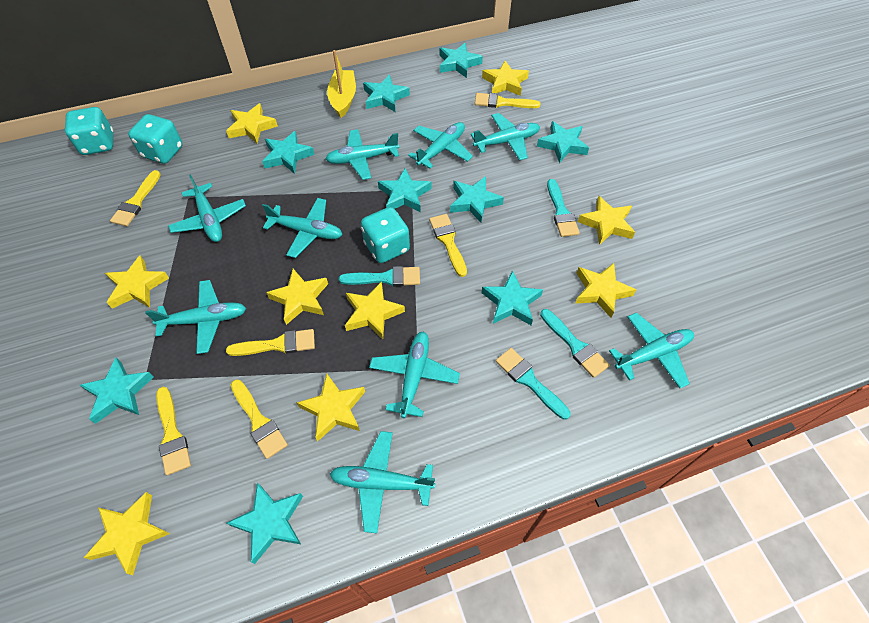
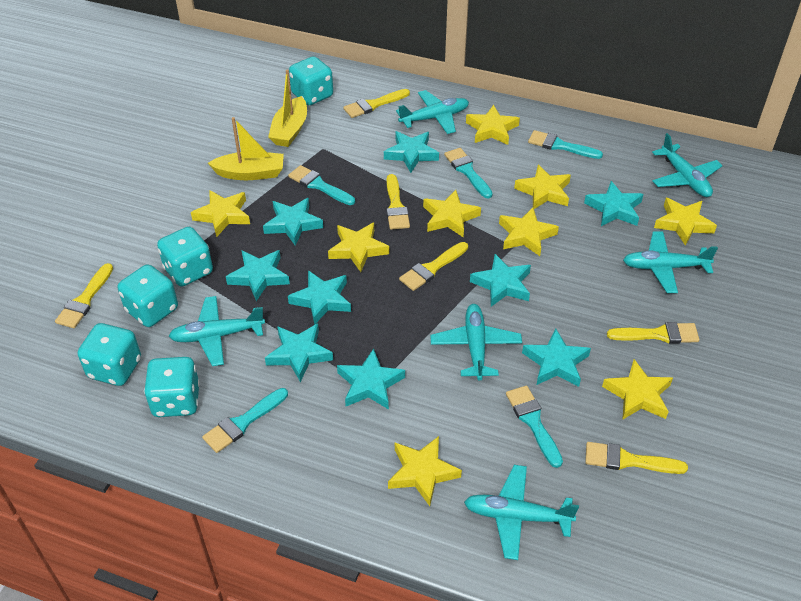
turquoise brush: 4 -> 5
turquoise dice: 3 -> 5
turquoise plane: 9 -> 6
yellow boat: 1 -> 2

